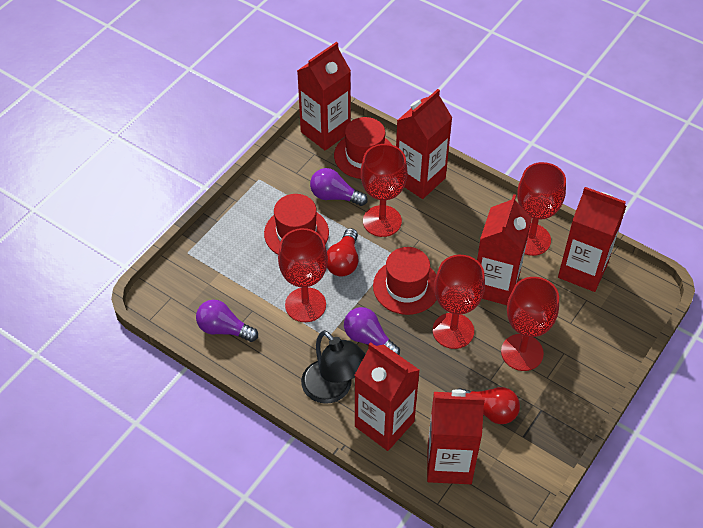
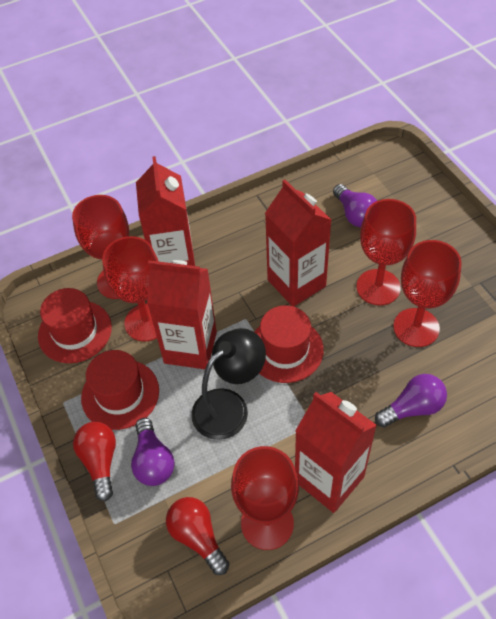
red carton: 6 -> 4

